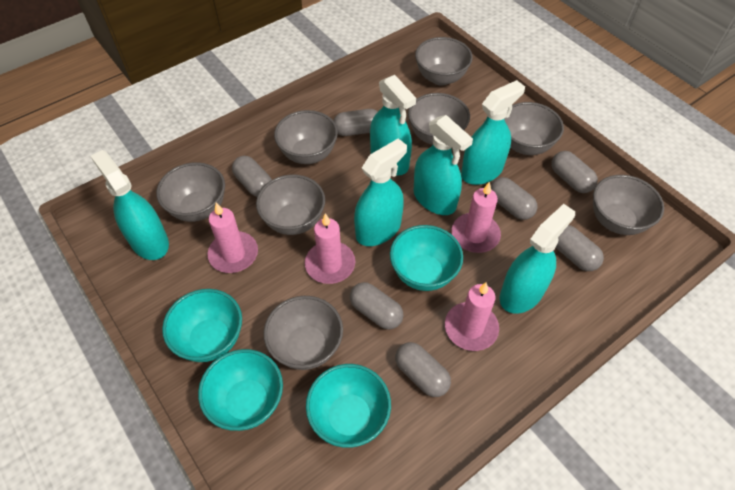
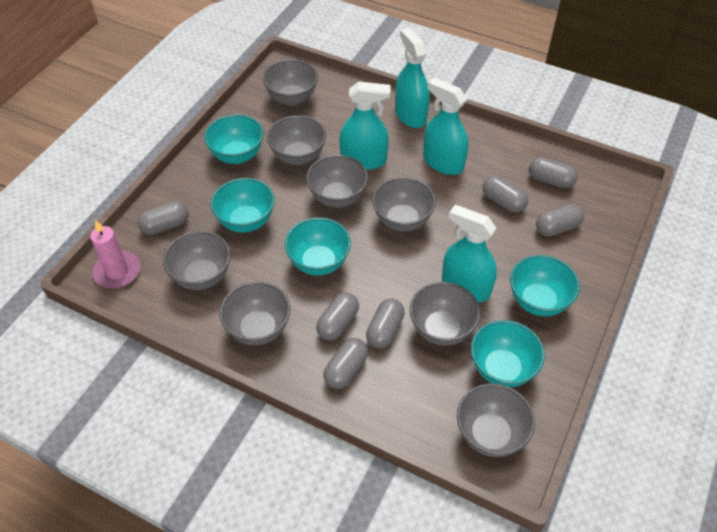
pink candle: 4 -> 1
turquoise bowl: 4 -> 5
turquoise spray bottle: 6 -> 4

